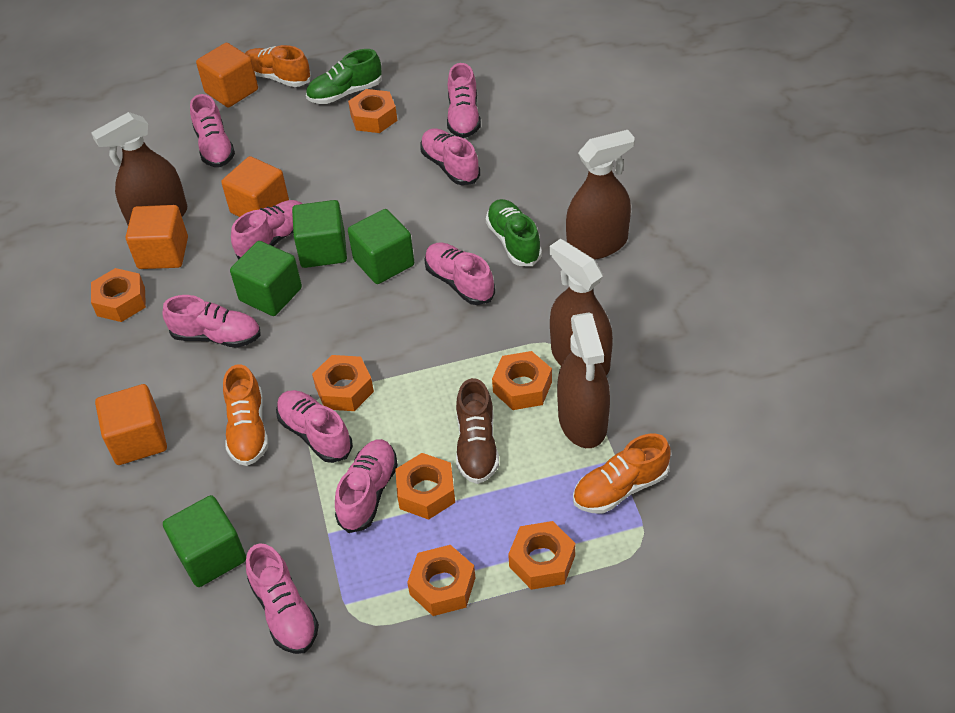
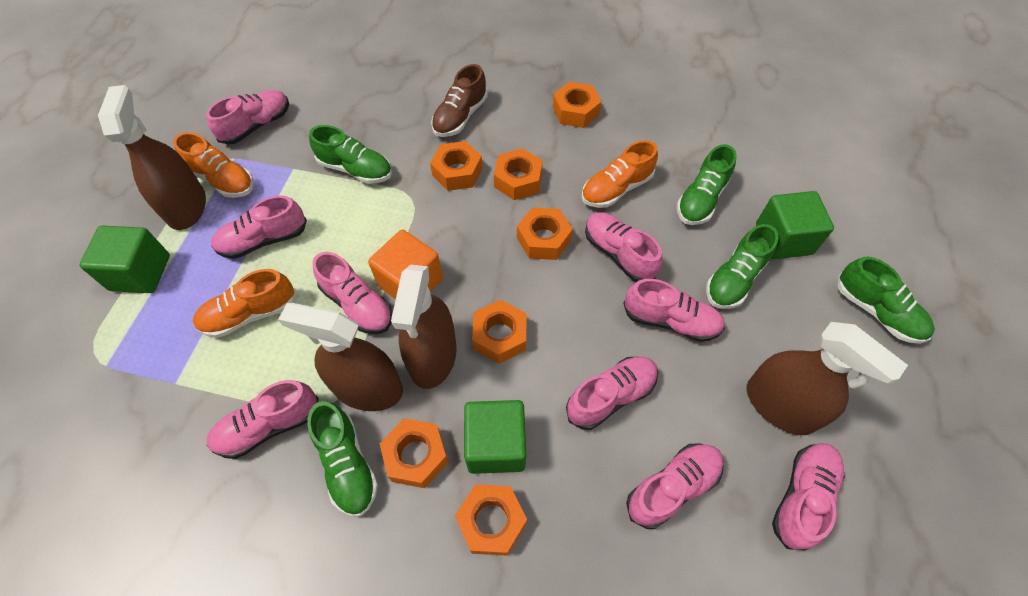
green cube: 4 -> 3
green shoe: 2 -> 5
orange cube: 4 -> 1

